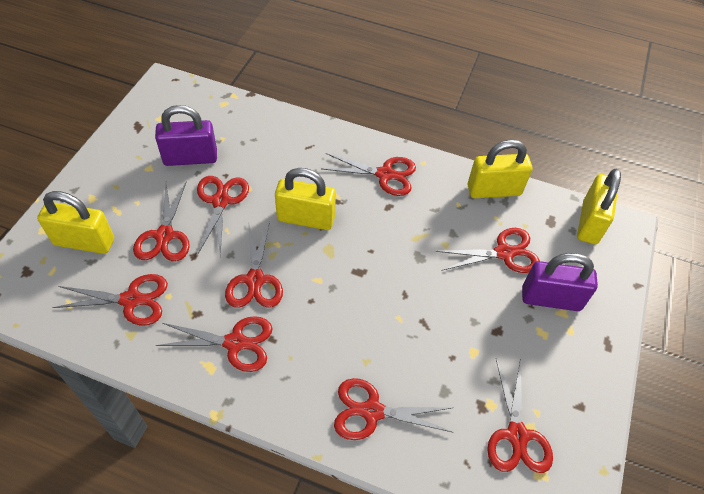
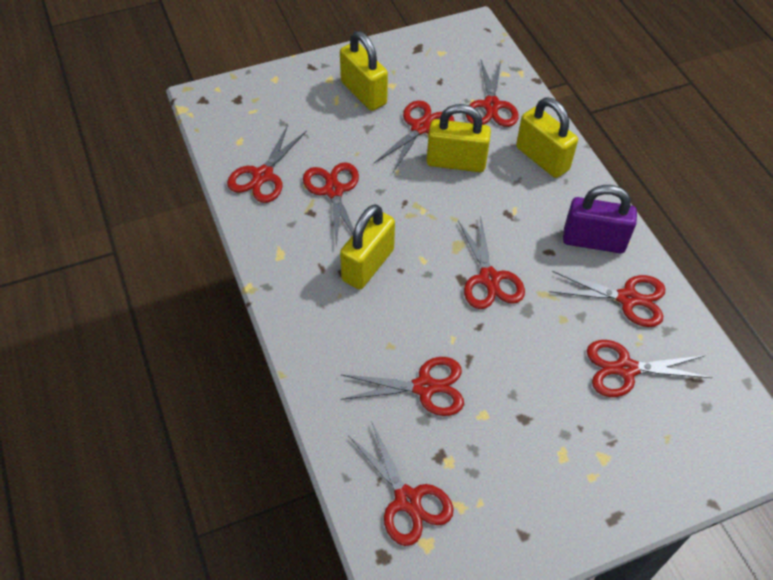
purple padlock: 2 -> 1

